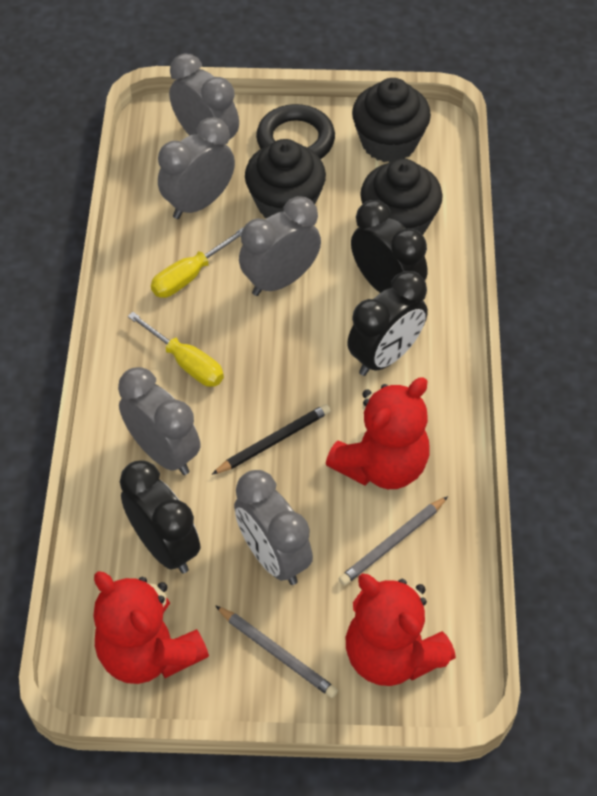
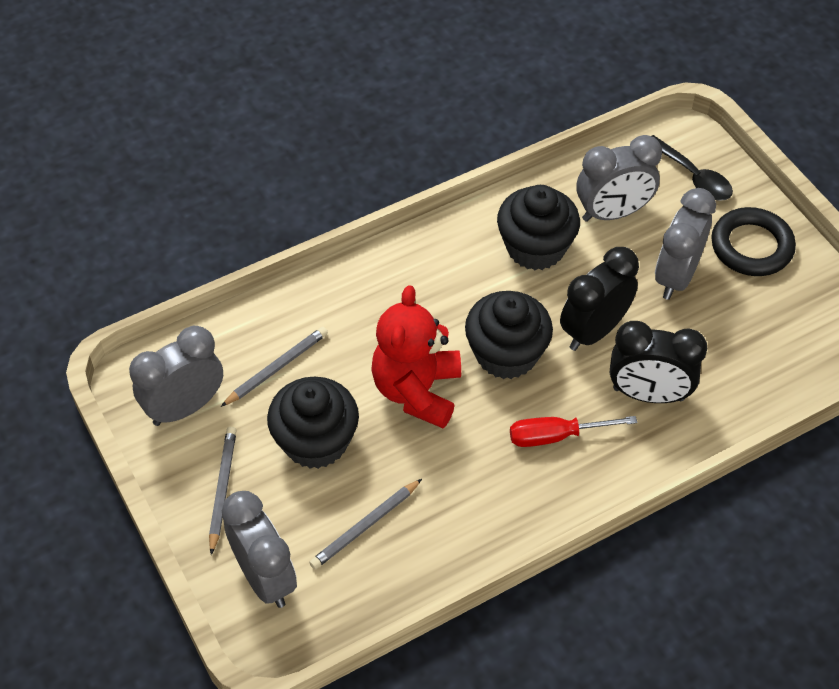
black clock: 3 -> 2
black pencil: 1 -> 0
black spoon: 0 -> 1
grey clock: 5 -> 4
grey pencil: 2 -> 3
red screwdriver: 0 -> 1
red teddy bear: 3 -> 1
yellow screwdriver: 2 -> 0

